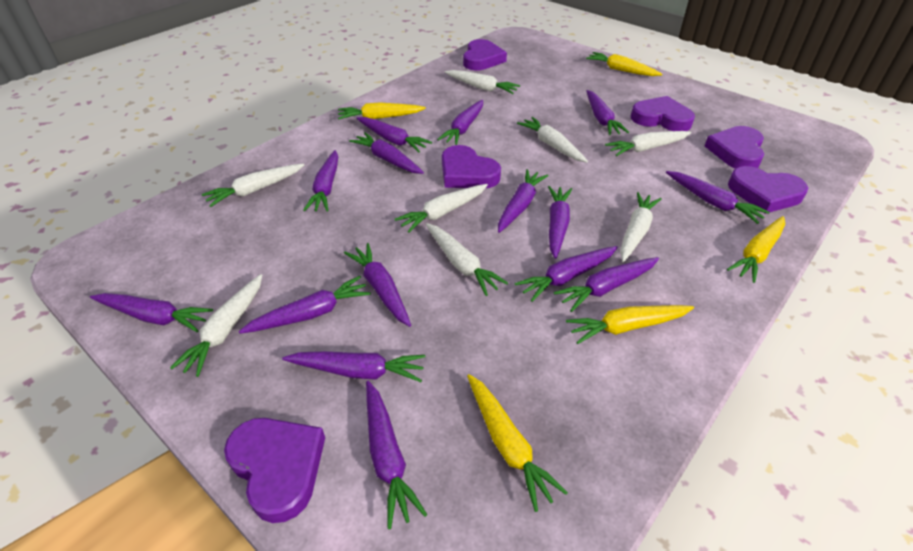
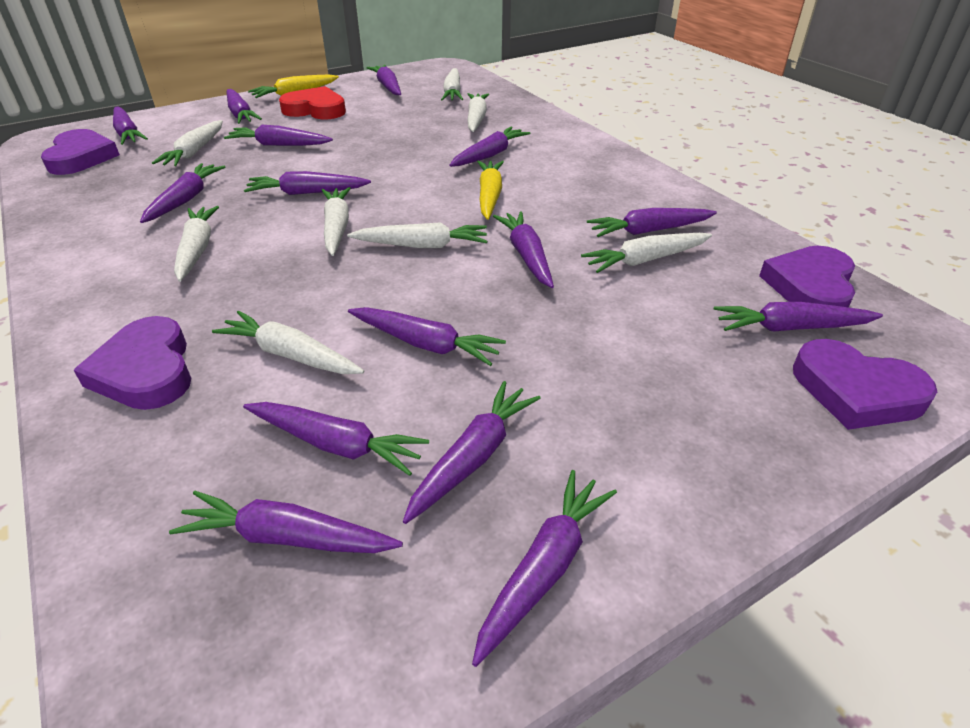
purple heart: 6 -> 4
red heart: 0 -> 1
yellow carrot: 5 -> 2

